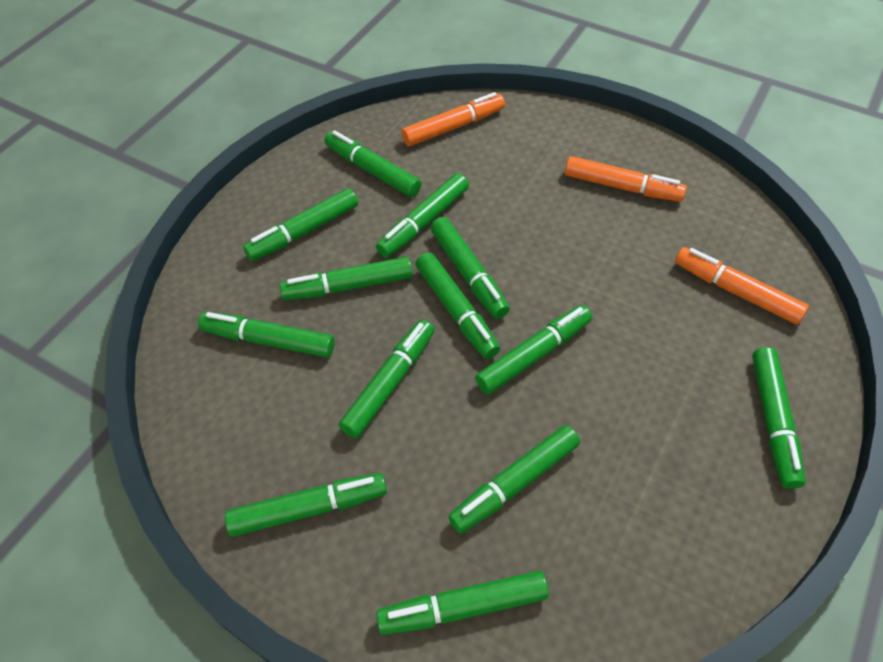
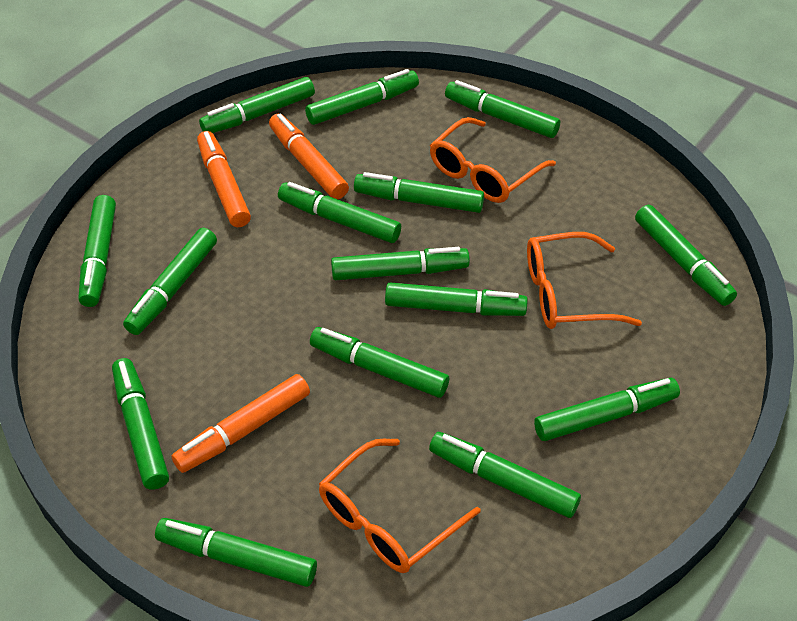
green marker: 13 -> 15
orange glasses: 0 -> 3

